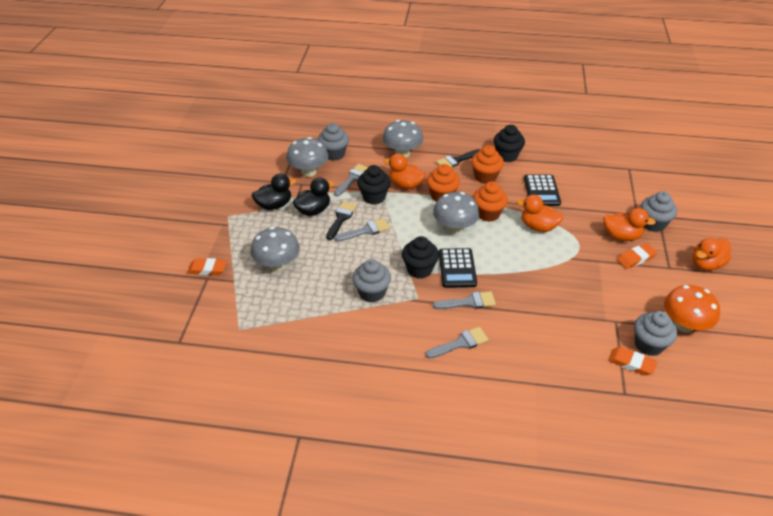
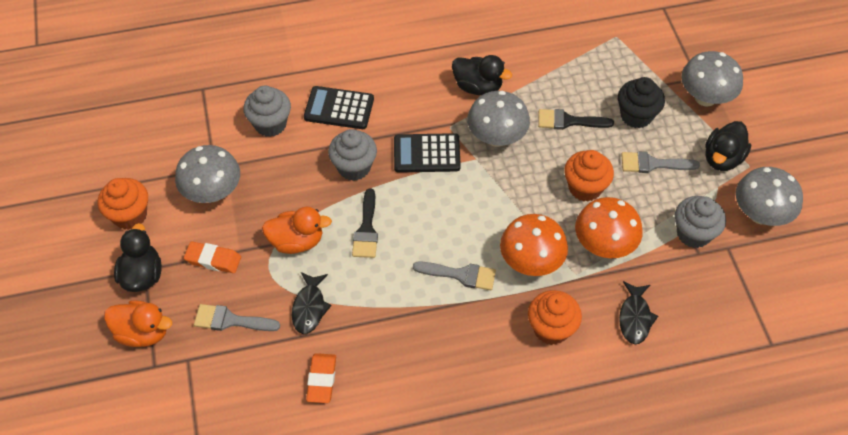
black cupcake: 3 -> 1
black duck: 2 -> 3
black fish: 0 -> 2
grey brush: 4 -> 3
grey cupcake: 4 -> 3
orange duck: 4 -> 2
orange eraser: 3 -> 2
orange mushroom: 1 -> 2

